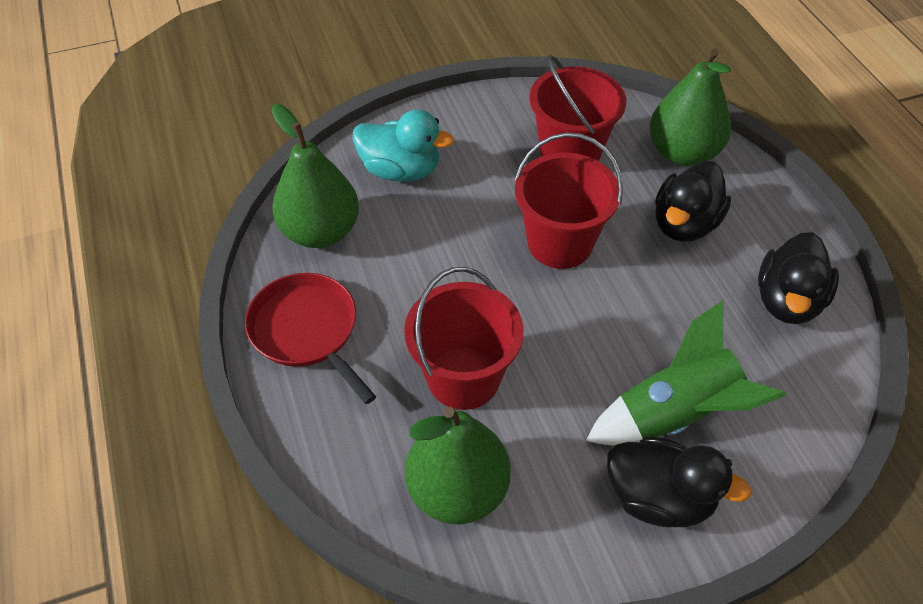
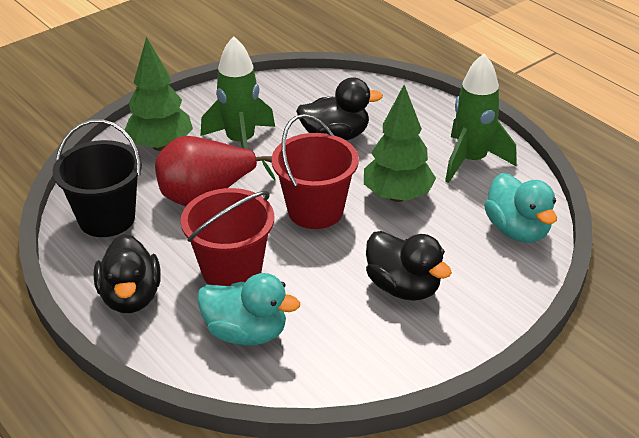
black bucket: 0 -> 1
green pear: 3 -> 0
green rocket: 1 -> 2
green tree: 0 -> 2
red bucket: 3 -> 2
red pan: 1 -> 0
red pear: 0 -> 1
turquoise duck: 1 -> 2

